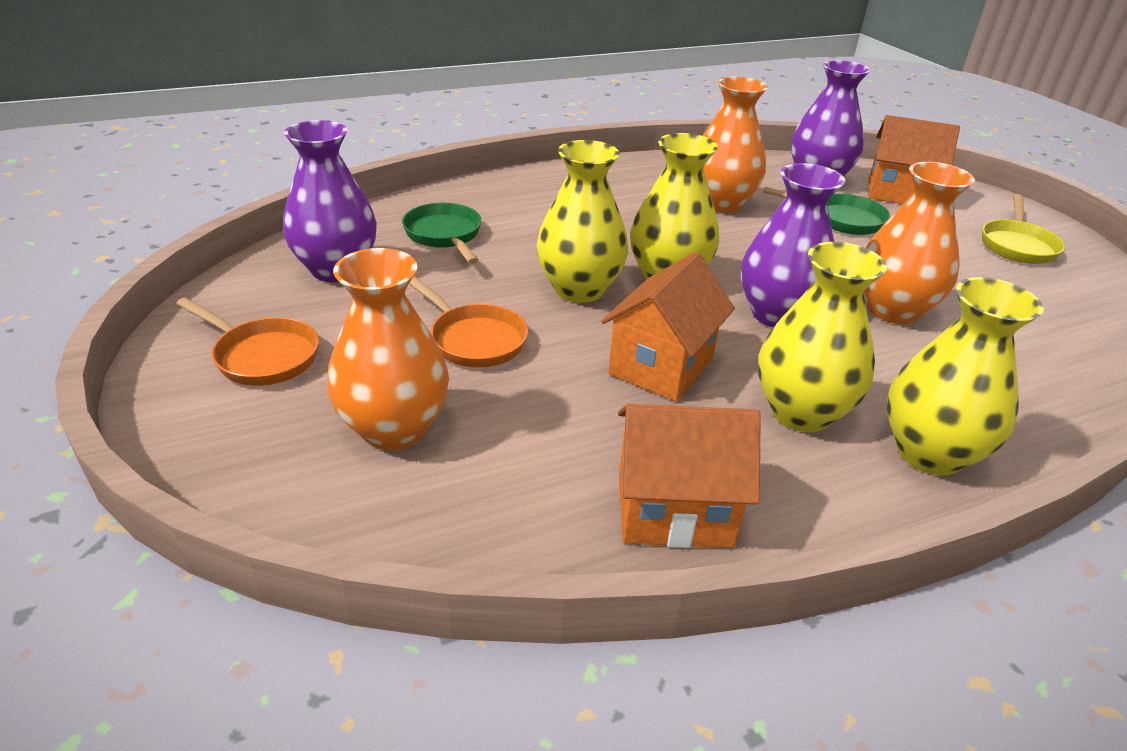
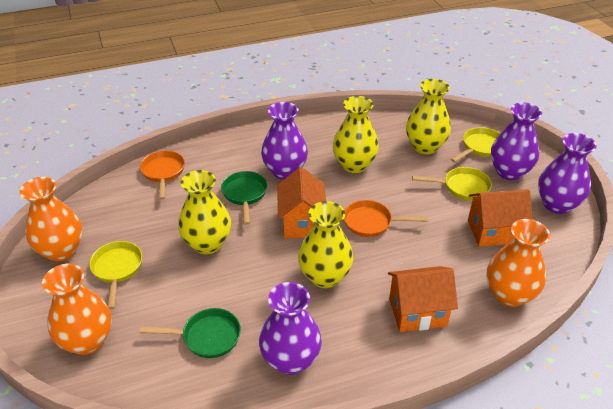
purple vase: 3 -> 4
yellow pan: 1 -> 3

